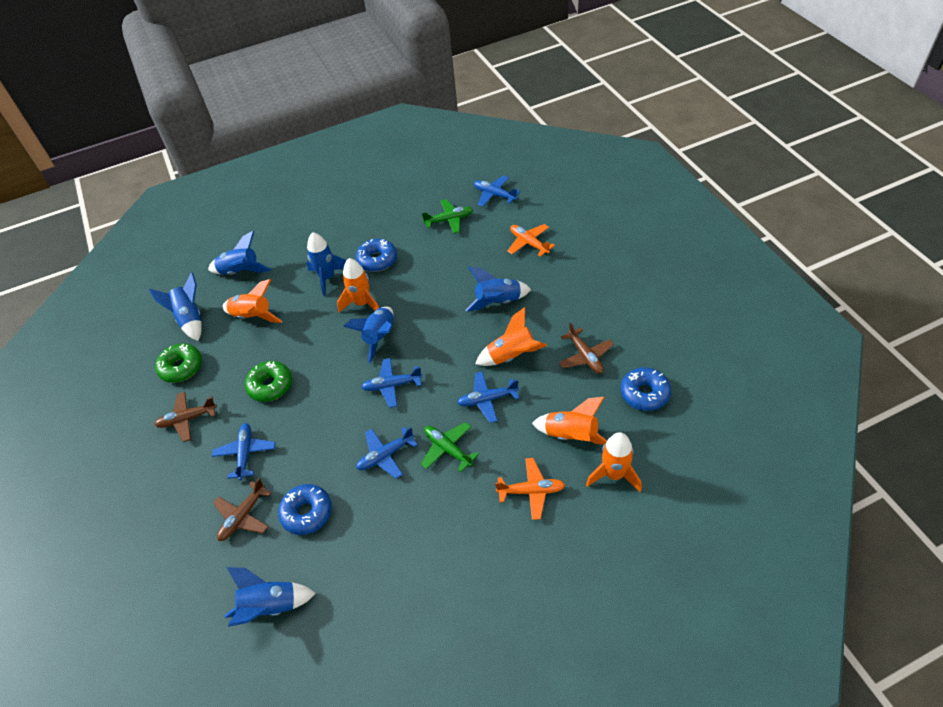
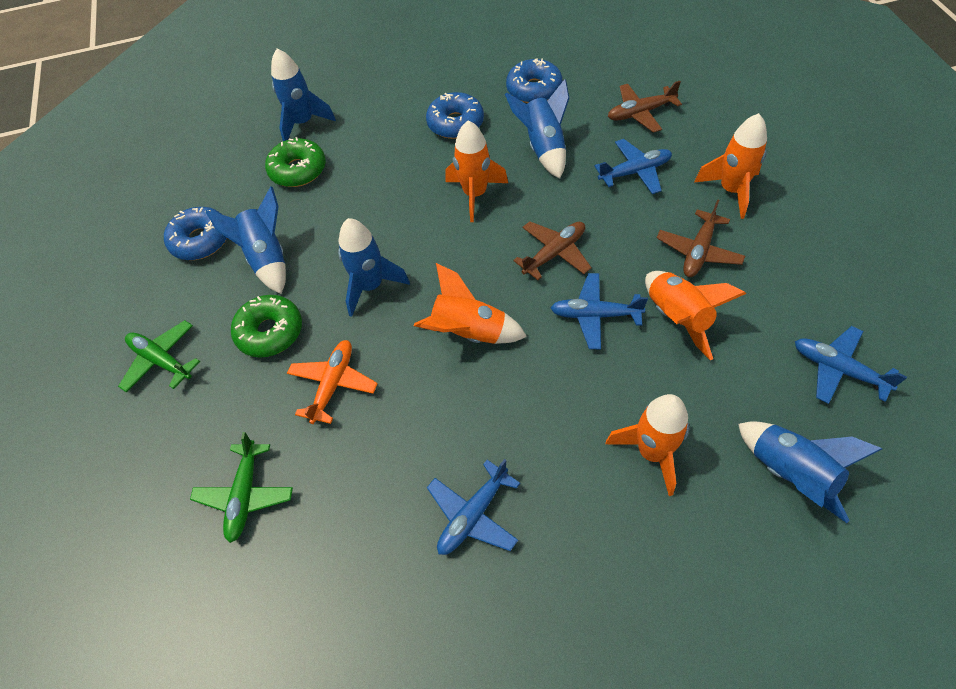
blue plane: 5 -> 4
blue rocket: 6 -> 5
orange plane: 2 -> 1

